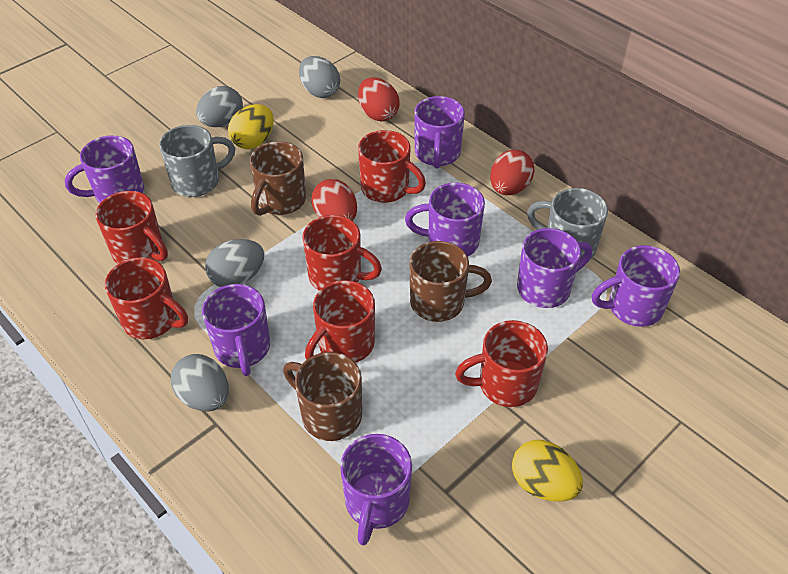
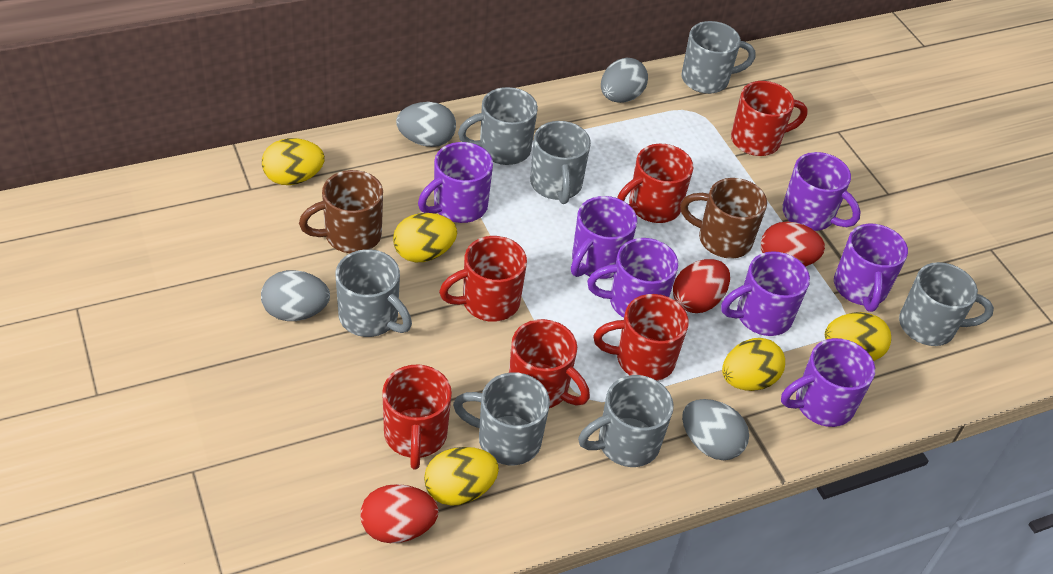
brown mug: 3 -> 2
grey mug: 2 -> 7
yellow egg: 2 -> 5

